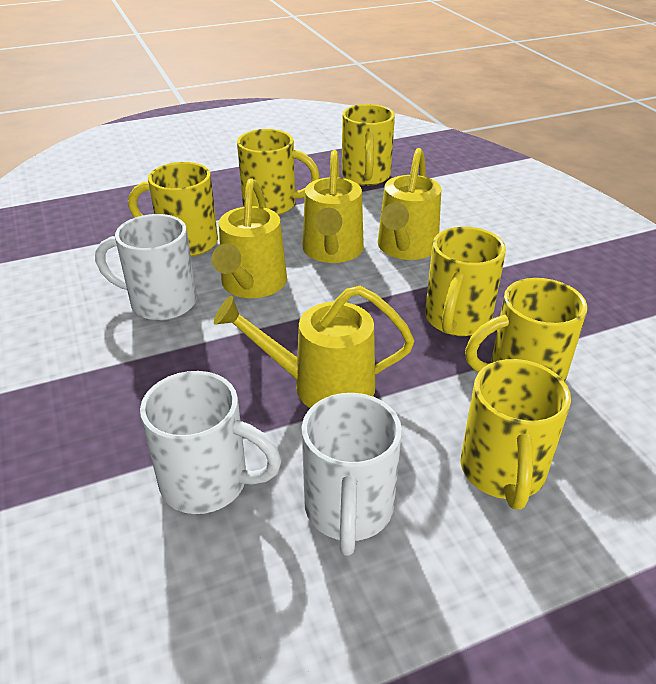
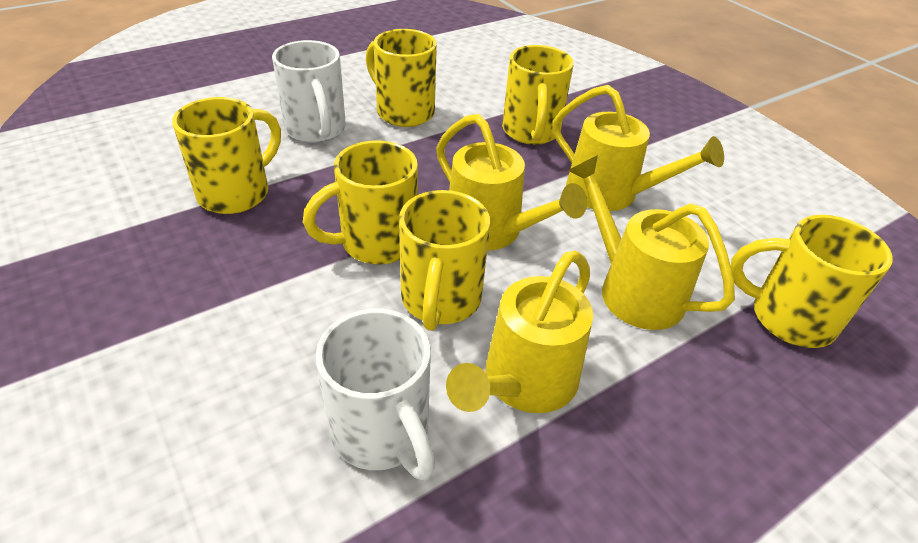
white mug: 3 -> 2

